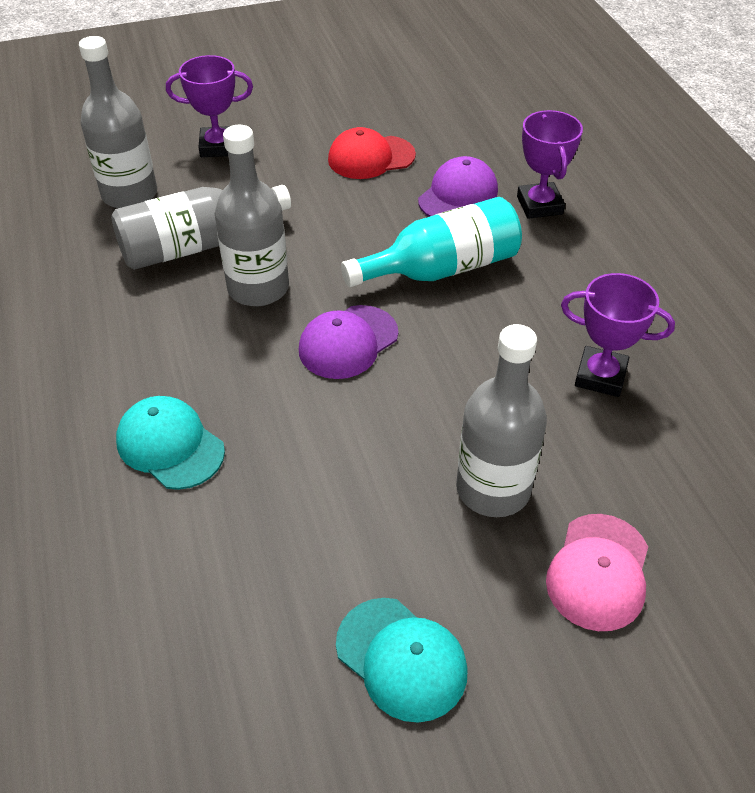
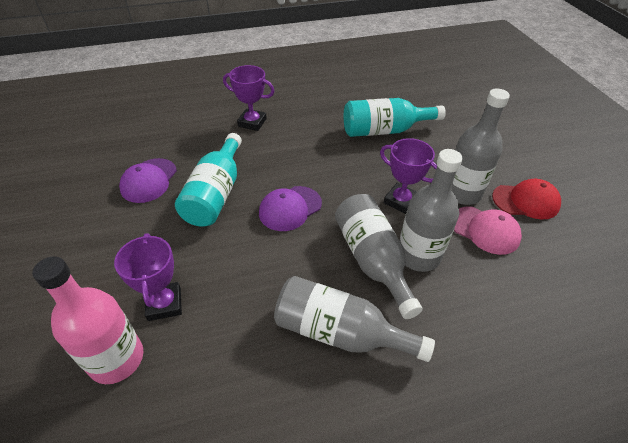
pink bottle: 0 -> 1
turquoise bottle: 1 -> 2
turquoise cap: 2 -> 0

